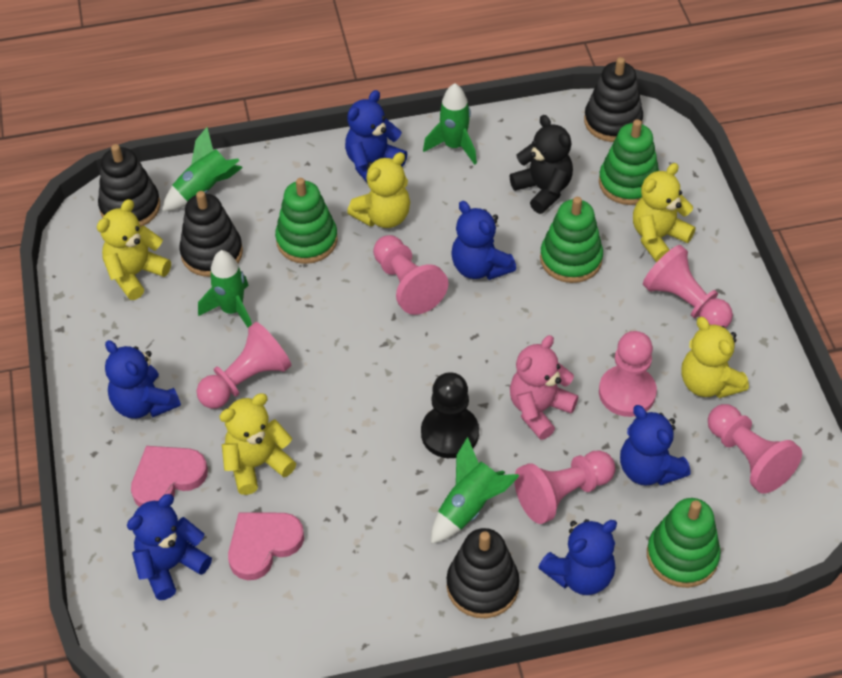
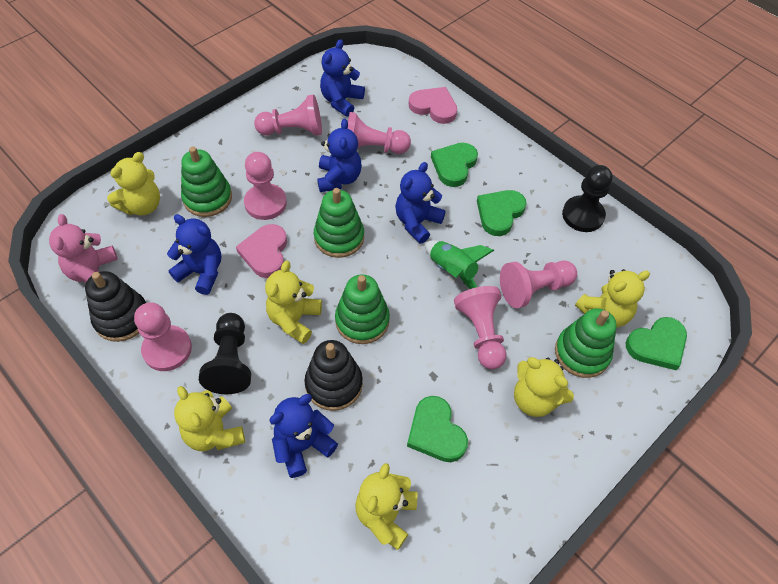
black pawn: 1 -> 2
black stacking toy: 4 -> 2
black teddy bear: 1 -> 0
blue teddy bear: 6 -> 5
green heart: 0 -> 4
green rocket: 4 -> 1
yellow teddy bear: 5 -> 6

